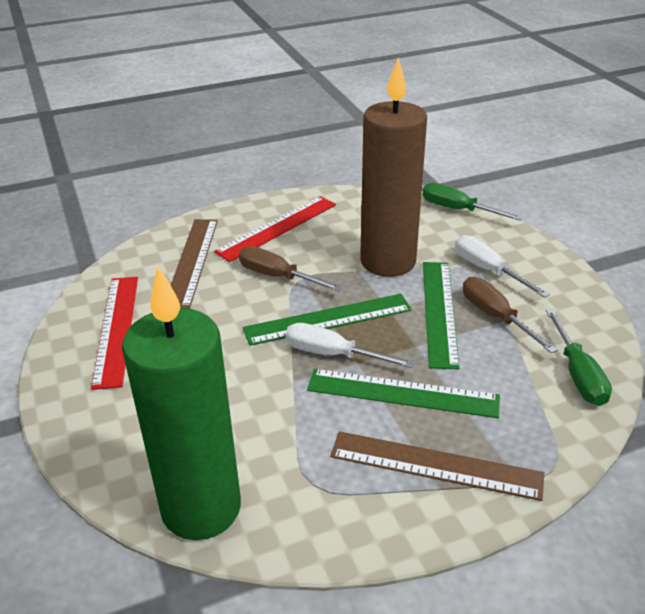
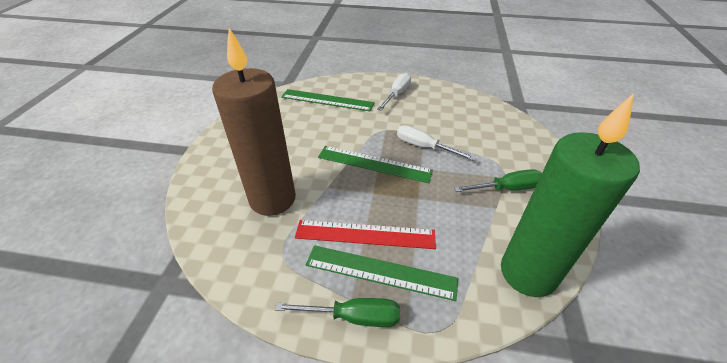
brown ruler: 2 -> 0
brown screwdriver: 2 -> 0
red ruler: 2 -> 1

